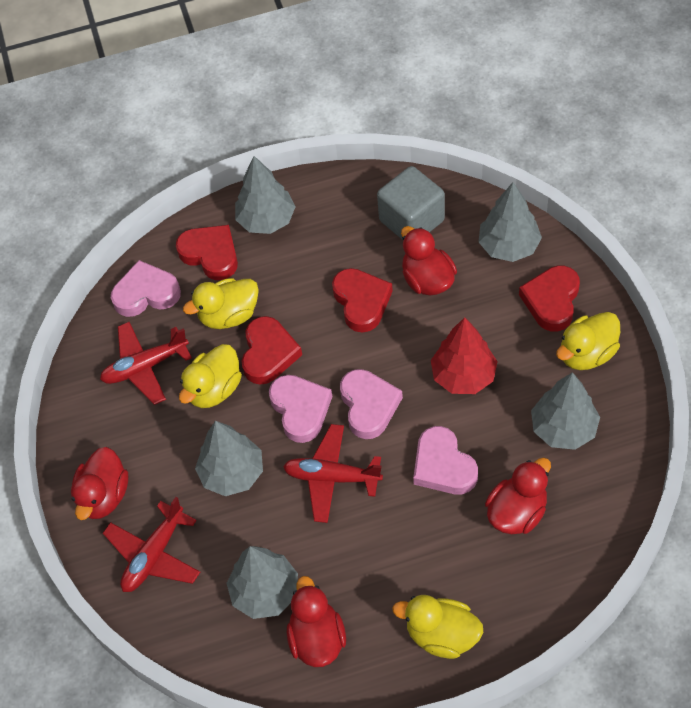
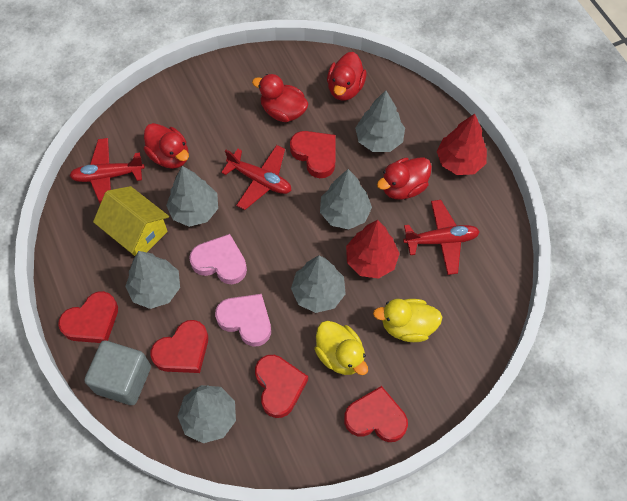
grey tree: 5 -> 6
pink heart: 4 -> 2
red heart: 4 -> 5
red tree: 1 -> 2
yellow duck: 4 -> 2
yellow house: 0 -> 1

